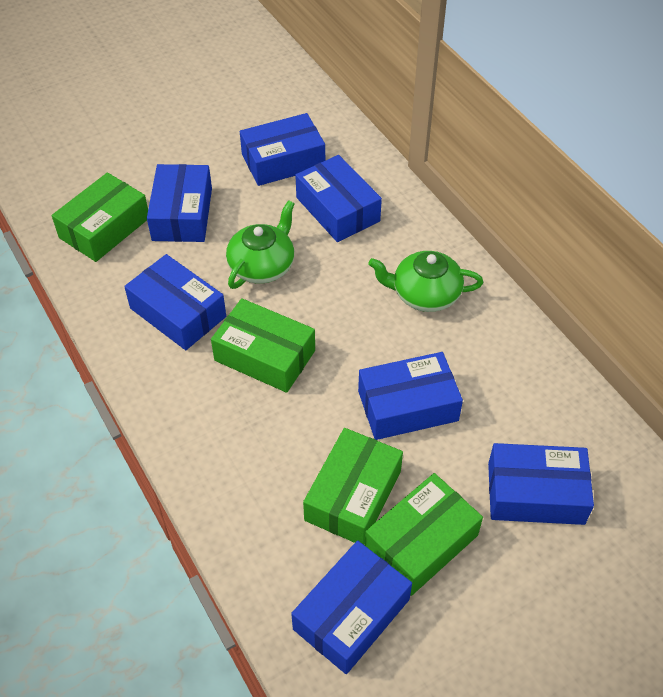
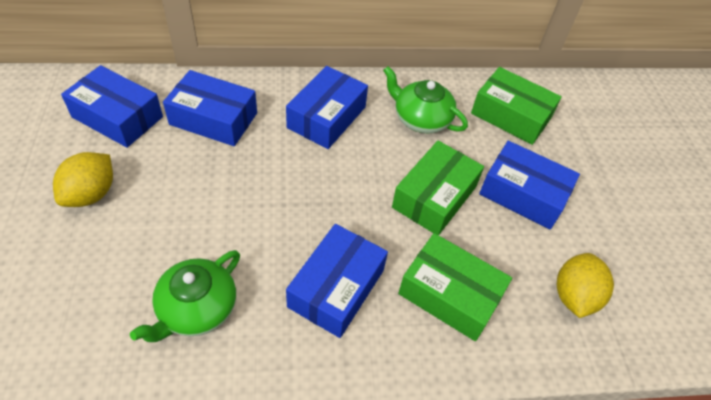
blue box: 7 -> 5
green box: 4 -> 3
yellow lemon: 0 -> 2

